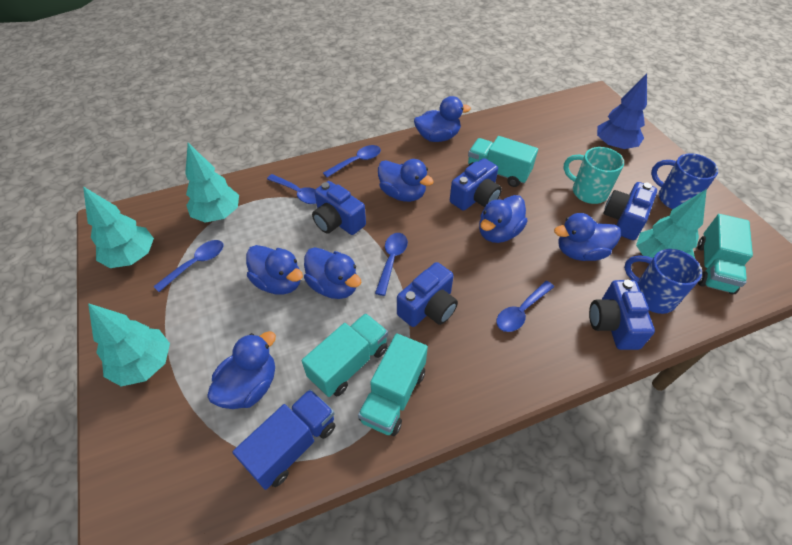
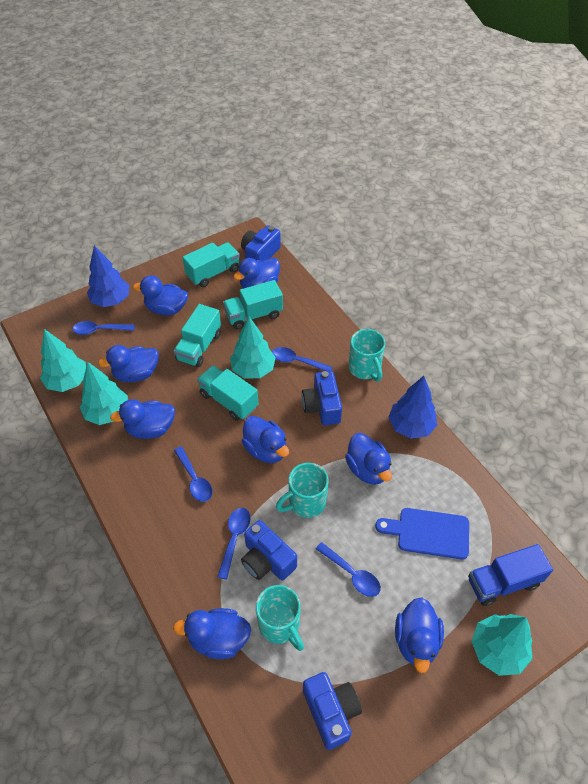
blue camera: 5 -> 4
blue cutting board: 0 -> 1
blue duck: 7 -> 8
blue mug: 2 -> 0
blue tree: 1 -> 2
turquoise mug: 1 -> 3

